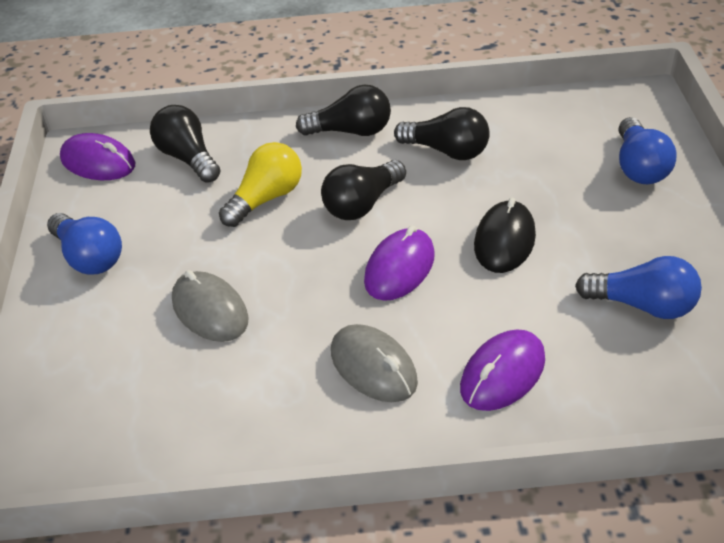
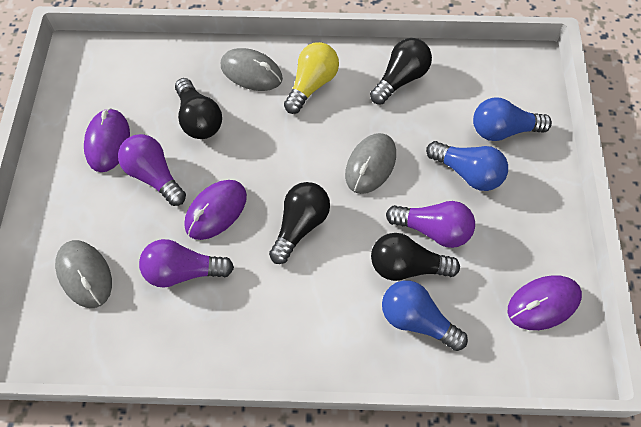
black mouse: 1 -> 0
grey mouse: 2 -> 3
purple light bulb: 0 -> 3

